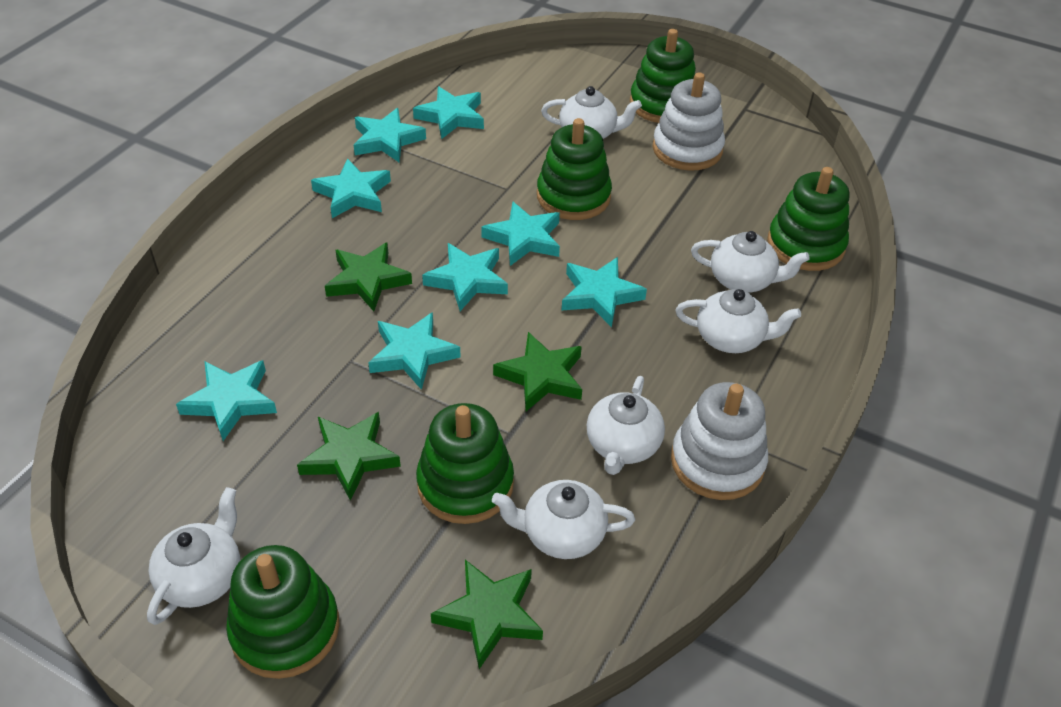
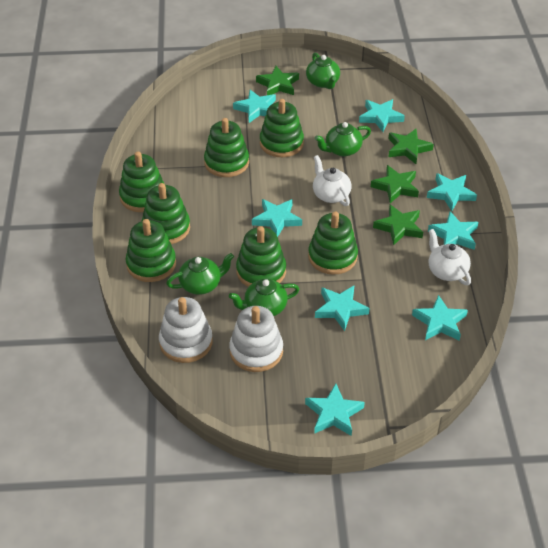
green stacking toy: 5 -> 7
green teapot: 0 -> 4
white teapot: 6 -> 2

